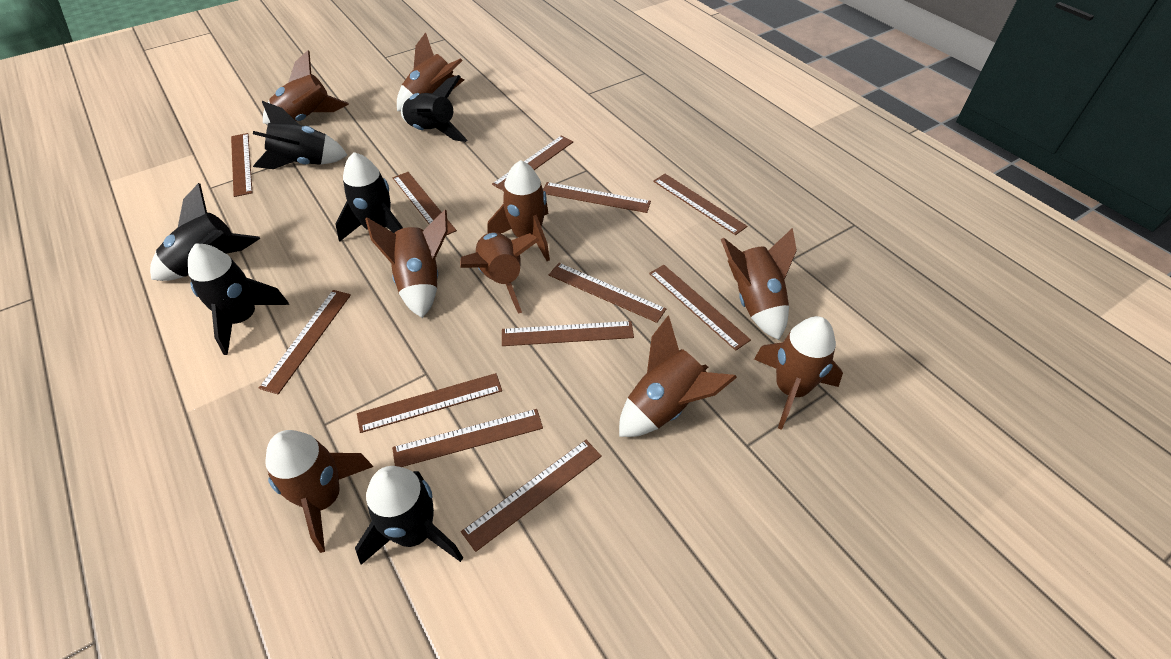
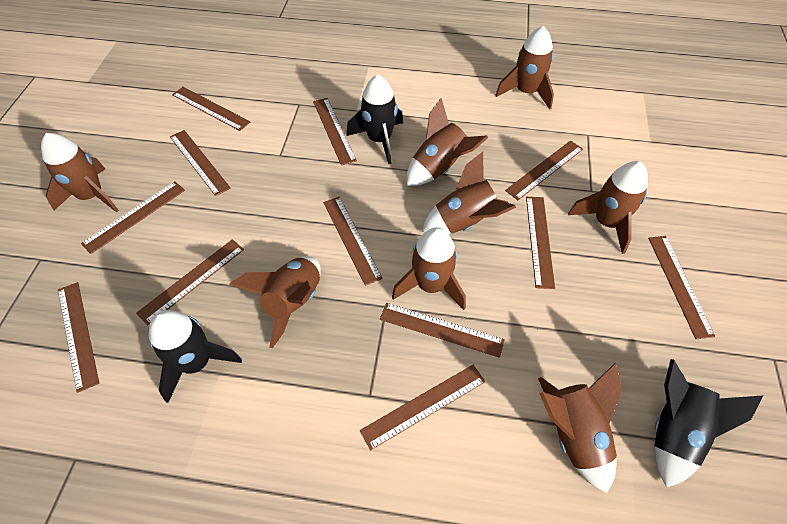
black rocket: 6 -> 3
brown rocket: 9 -> 8

